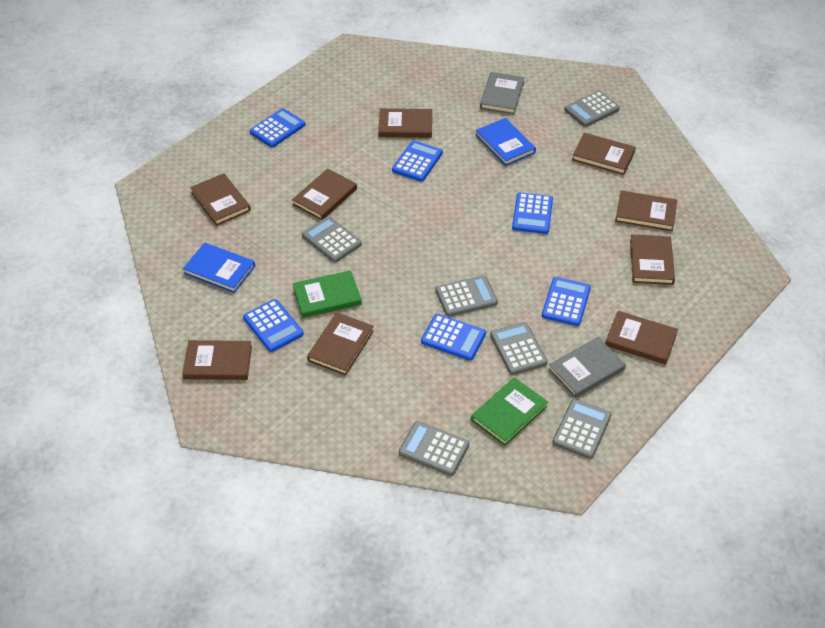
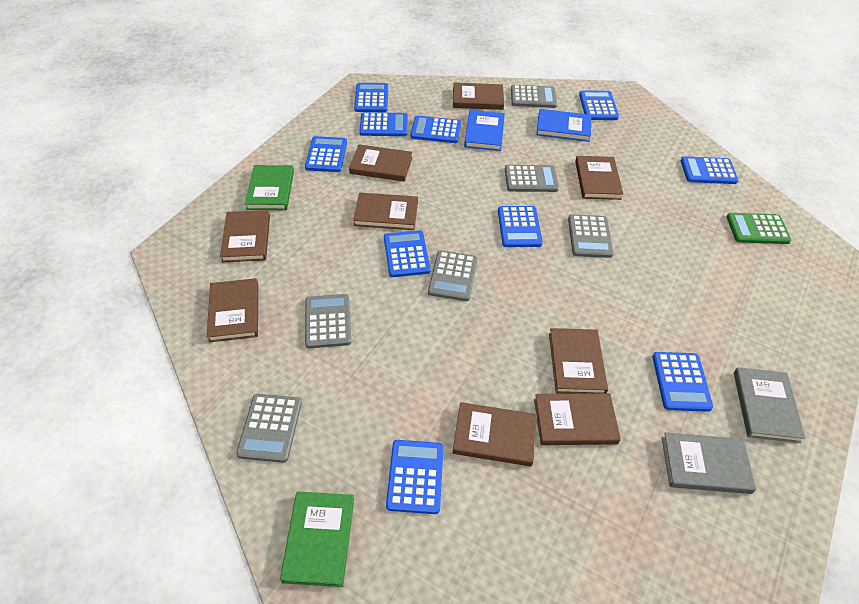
blue calculator: 6 -> 10
green calculator: 0 -> 1

